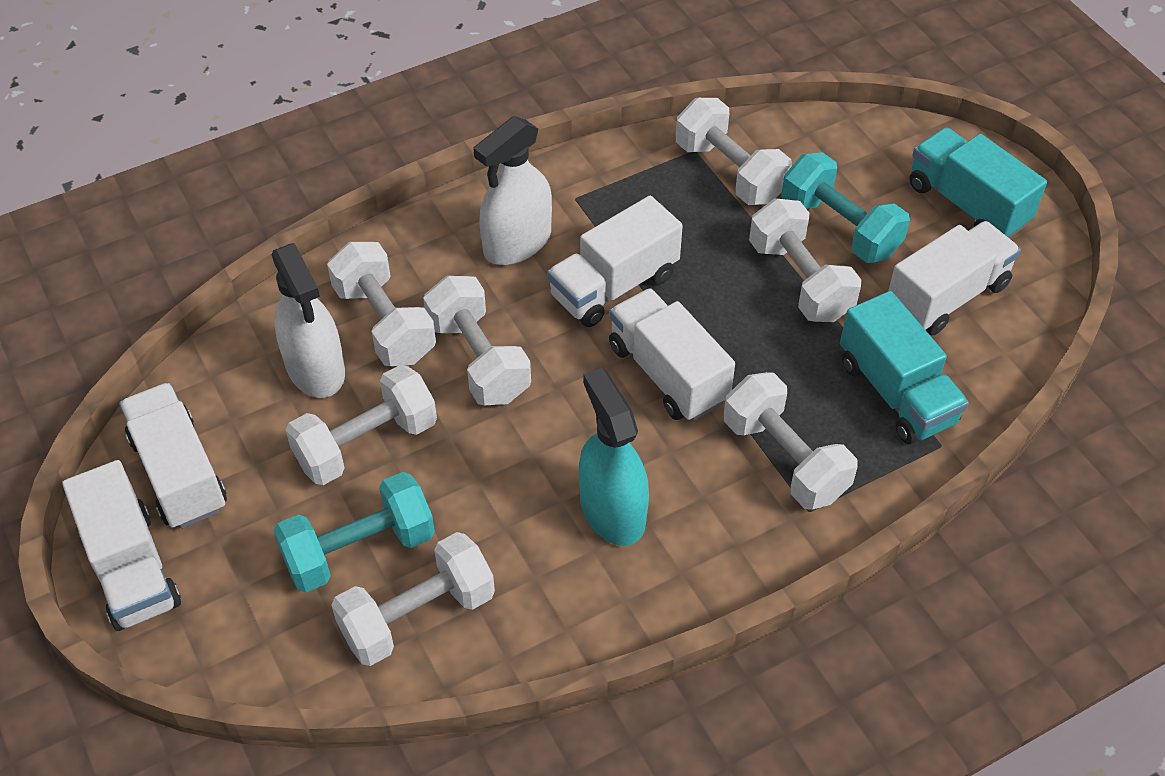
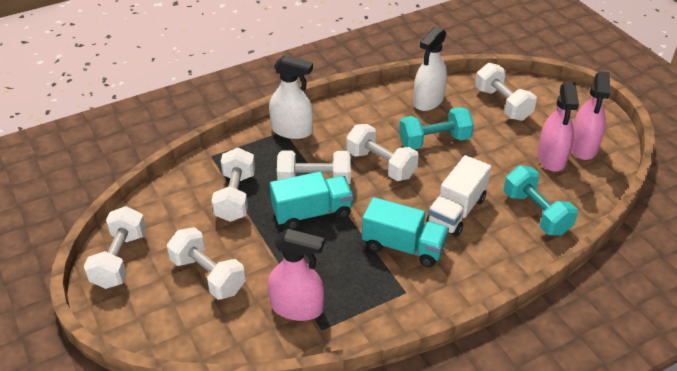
pink spray bottle: 0 -> 3
turquoise spray bottle: 1 -> 0
white dumbbell: 7 -> 6
white truck: 5 -> 1

